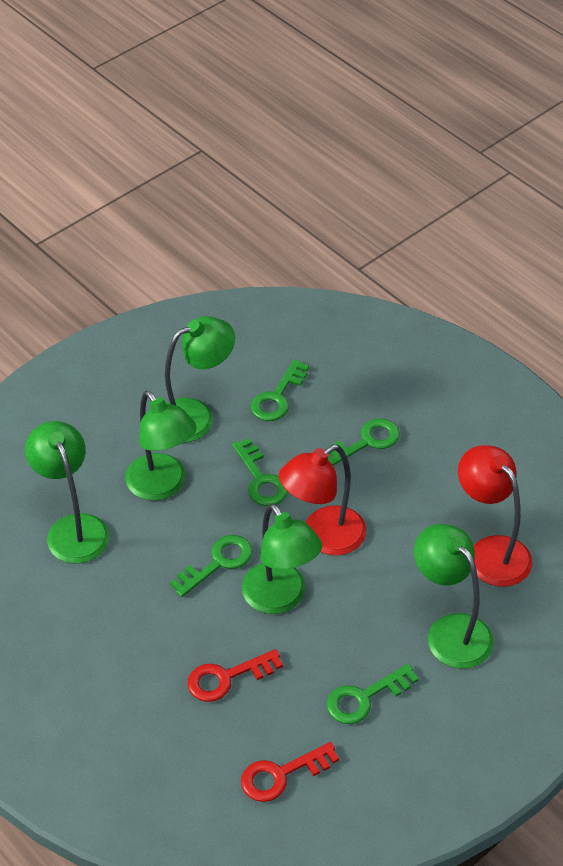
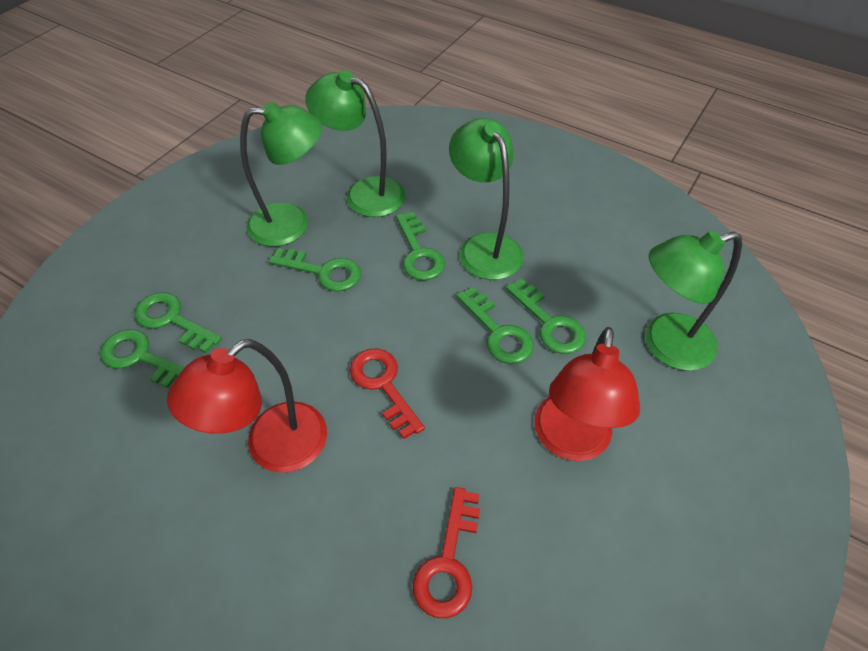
green key: 5 -> 6
green lamp: 5 -> 4

